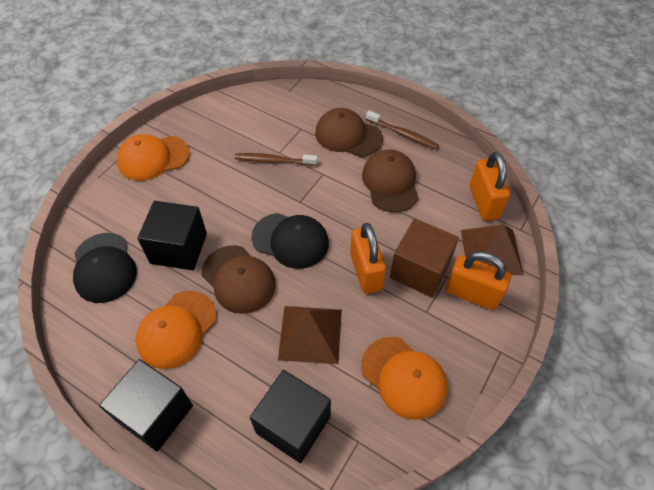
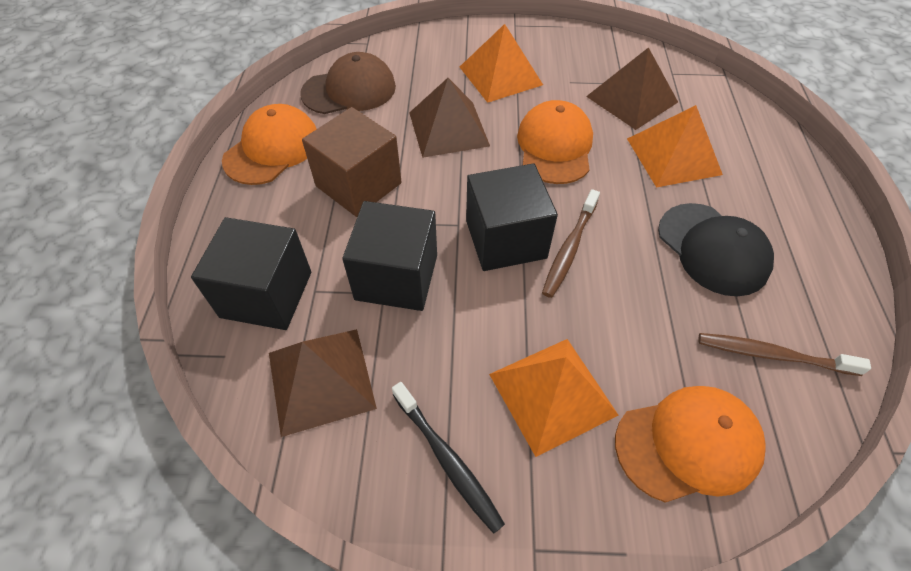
black cap: 2 -> 1
black toothbrush: 0 -> 1
brown cap: 3 -> 1
brown pyramid: 2 -> 3
orange padlock: 3 -> 0
orange pyramid: 0 -> 3

